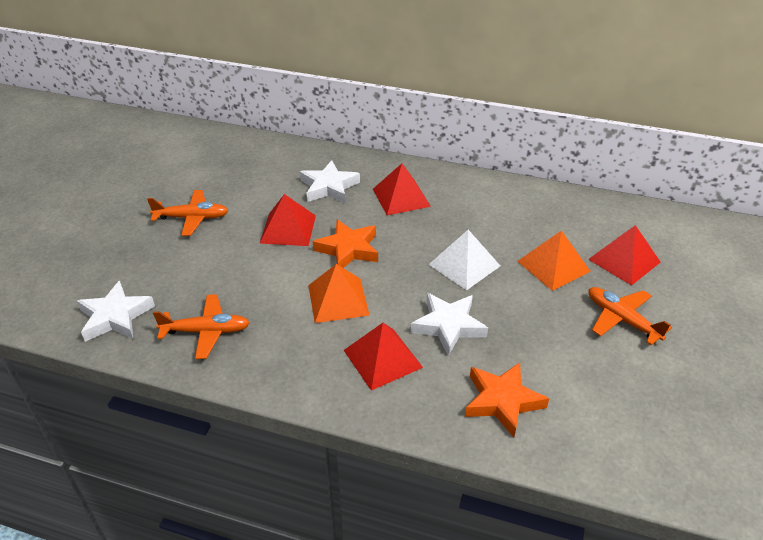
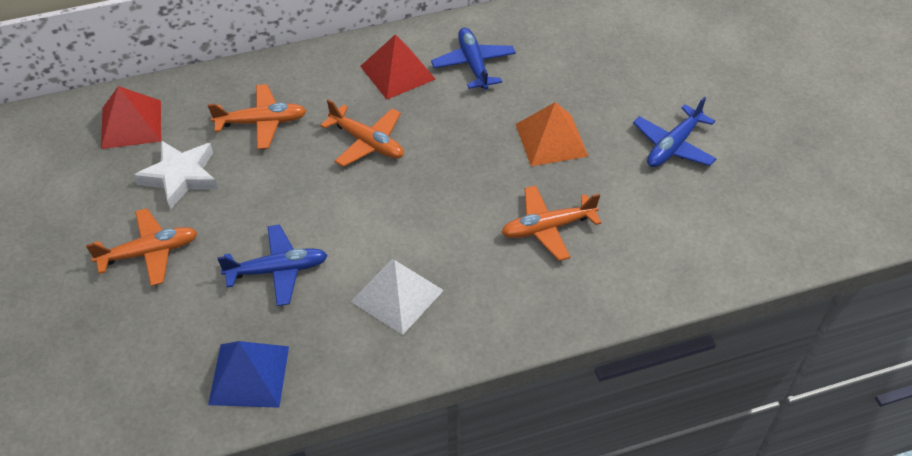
blue plane: 0 -> 3
blue pyramid: 0 -> 1
orange plane: 3 -> 4
orange pyramid: 2 -> 1
orange star: 2 -> 0
red pyramid: 4 -> 2
white star: 3 -> 1

